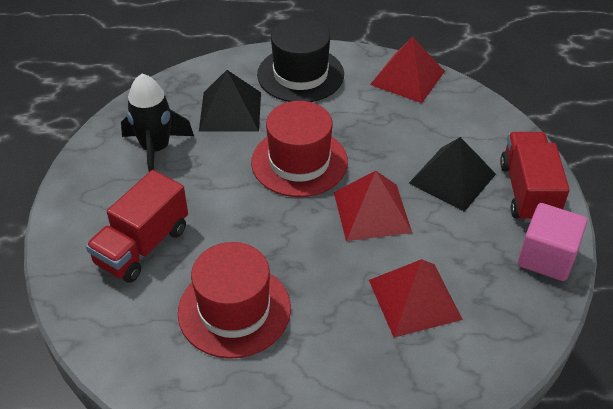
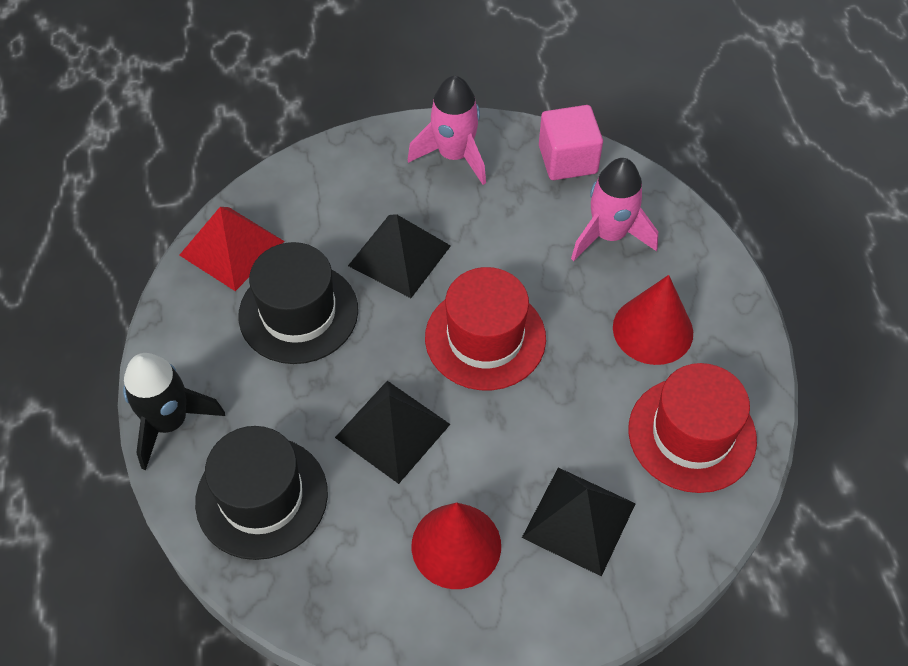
black hat: 1 -> 2
black pyramid: 2 -> 3
pink rocket: 0 -> 2
red cone: 0 -> 2
red pyramid: 3 -> 1
red truck: 2 -> 0

